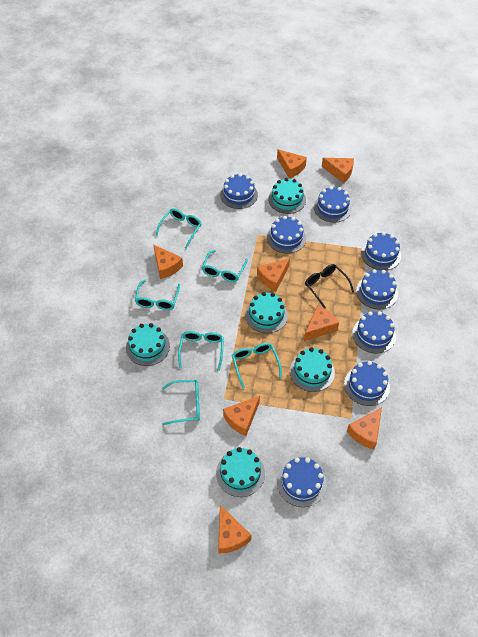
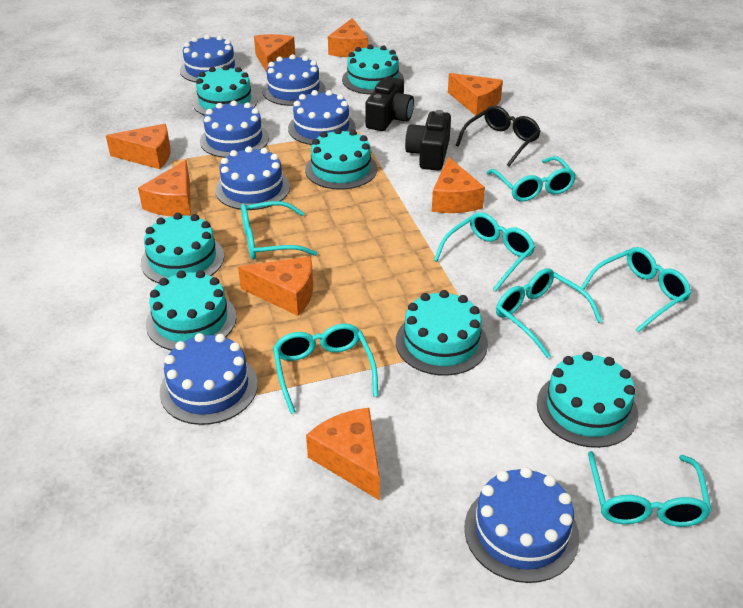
black camera: 0 -> 2
blue cake: 8 -> 7
turquoise cake: 5 -> 7
turquoise glasses: 6 -> 7

